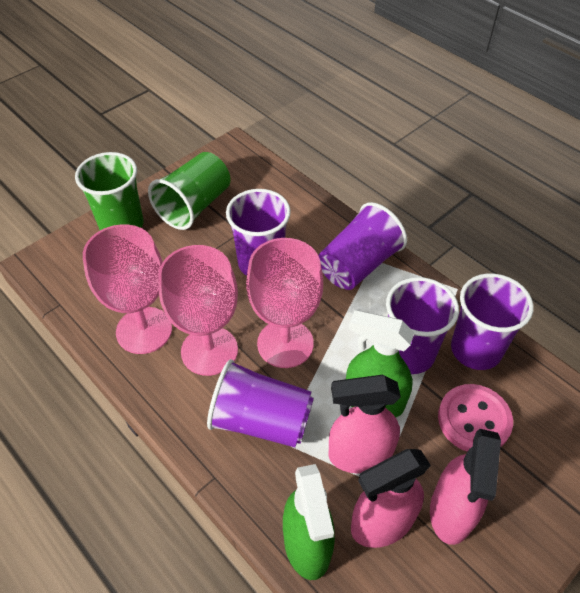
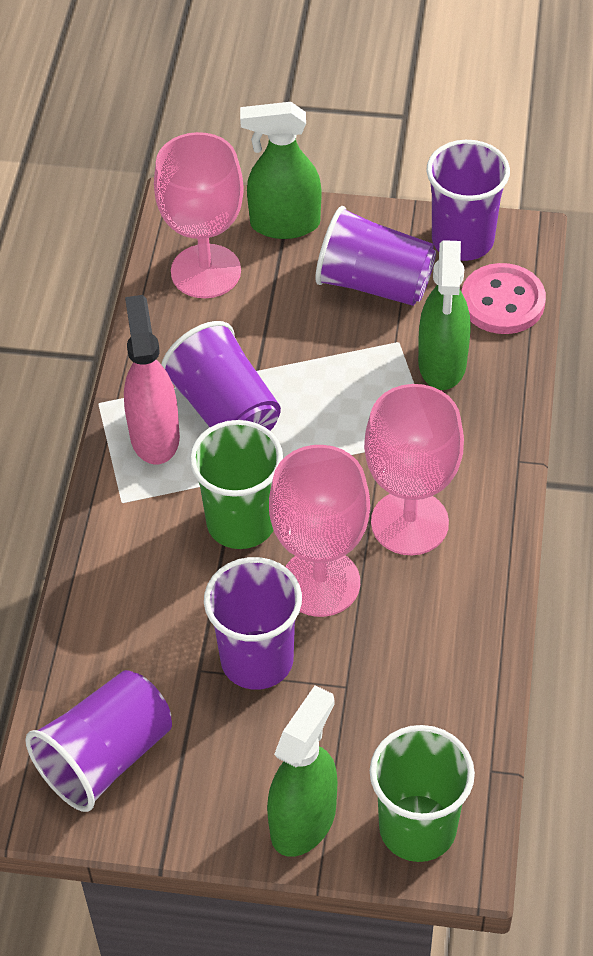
green spray bottle: 2 -> 3
pink spray bottle: 3 -> 1

